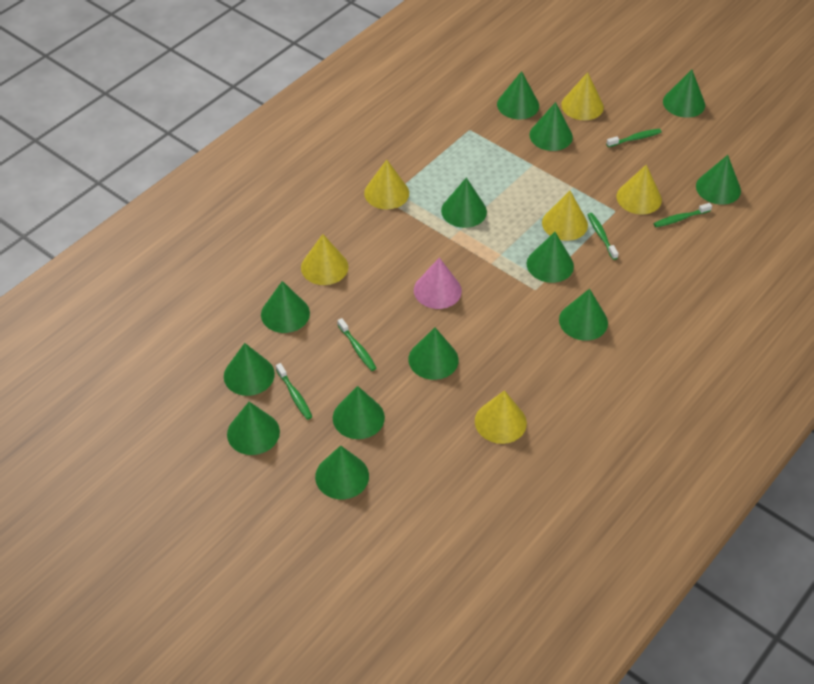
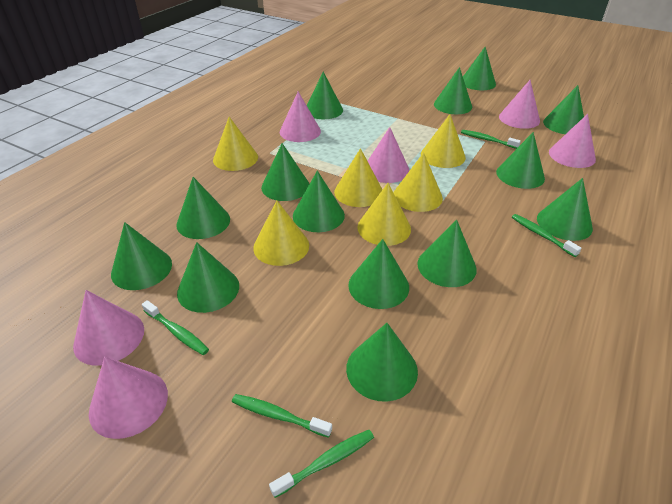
green cone: 13 -> 14
pink cone: 1 -> 6

